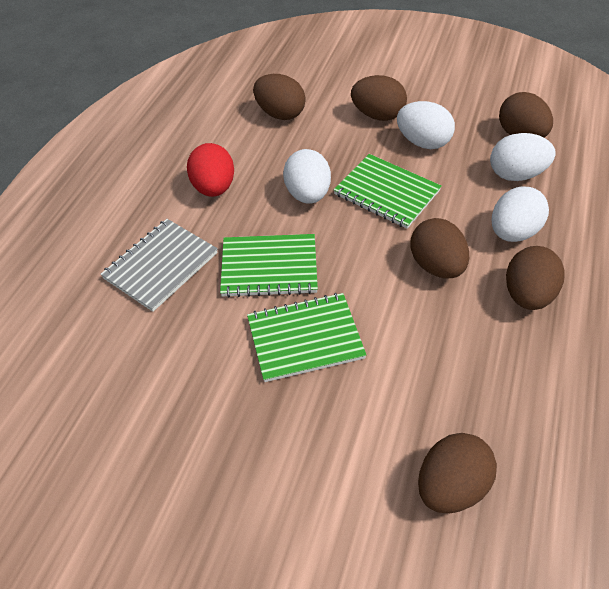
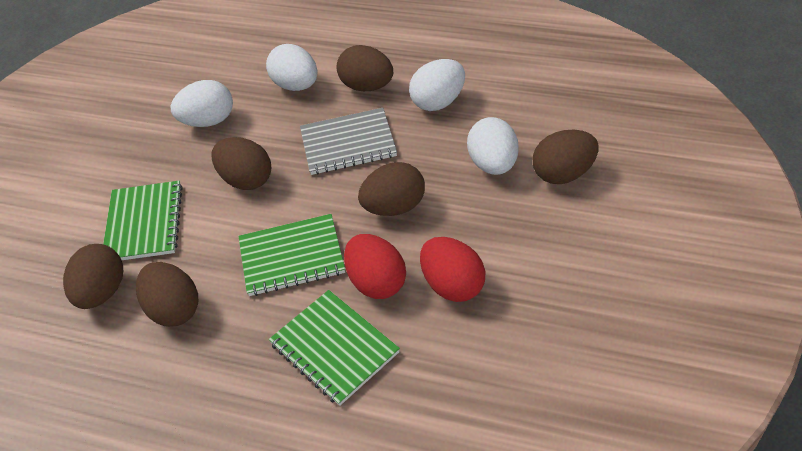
red egg: 1 -> 2

